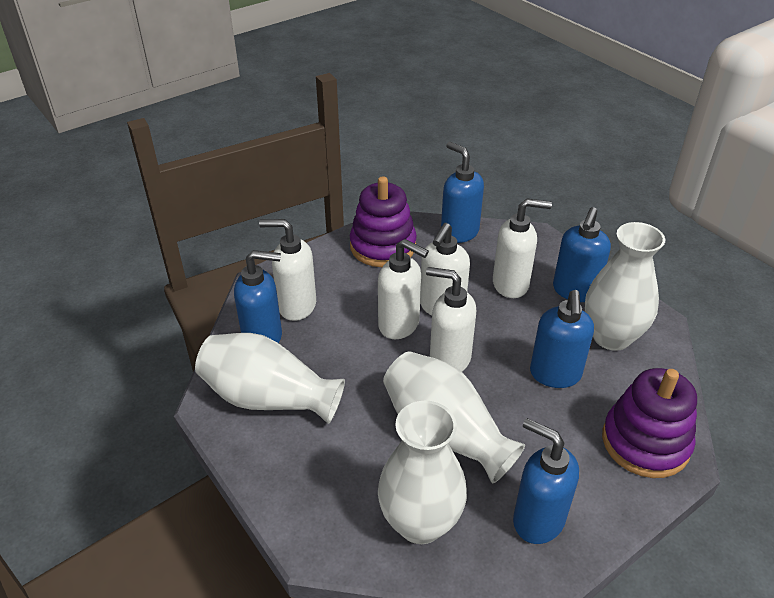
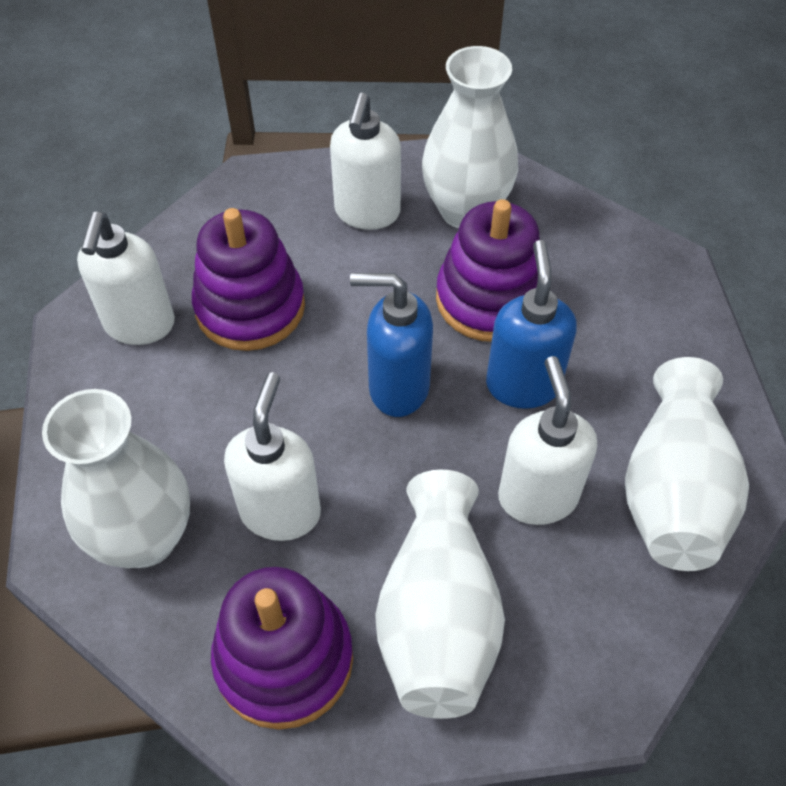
blue soap dispenser: 5 -> 2
purple stacking toy: 2 -> 3
white soap dispenser: 5 -> 4

